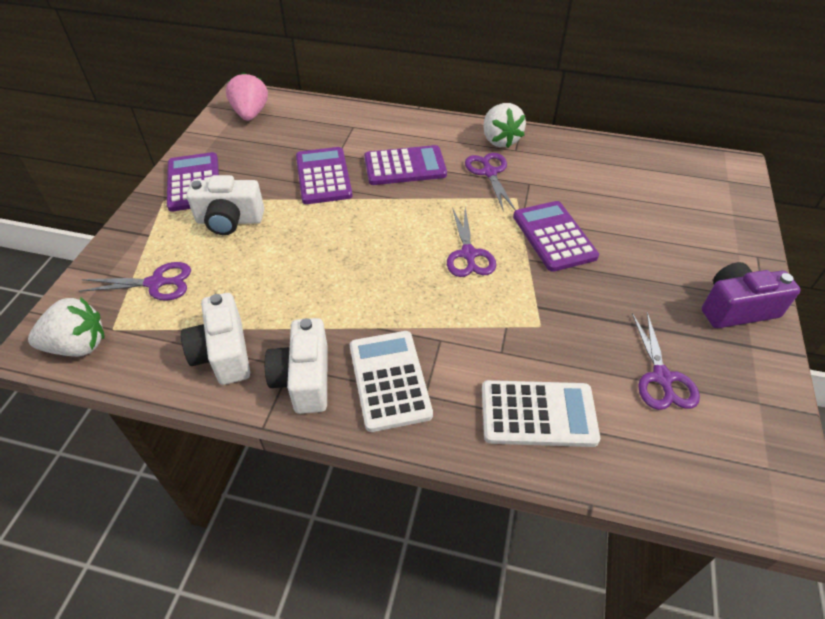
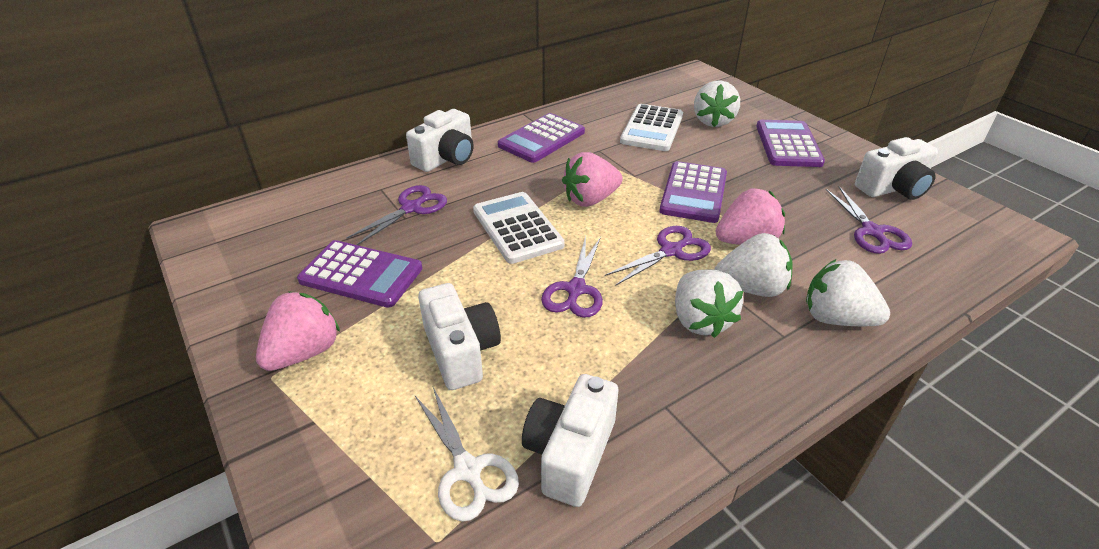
pink strawberry: 1 -> 3
purple camera: 1 -> 0
white camera: 3 -> 4
white scissors: 0 -> 1
white strawberry: 2 -> 4

